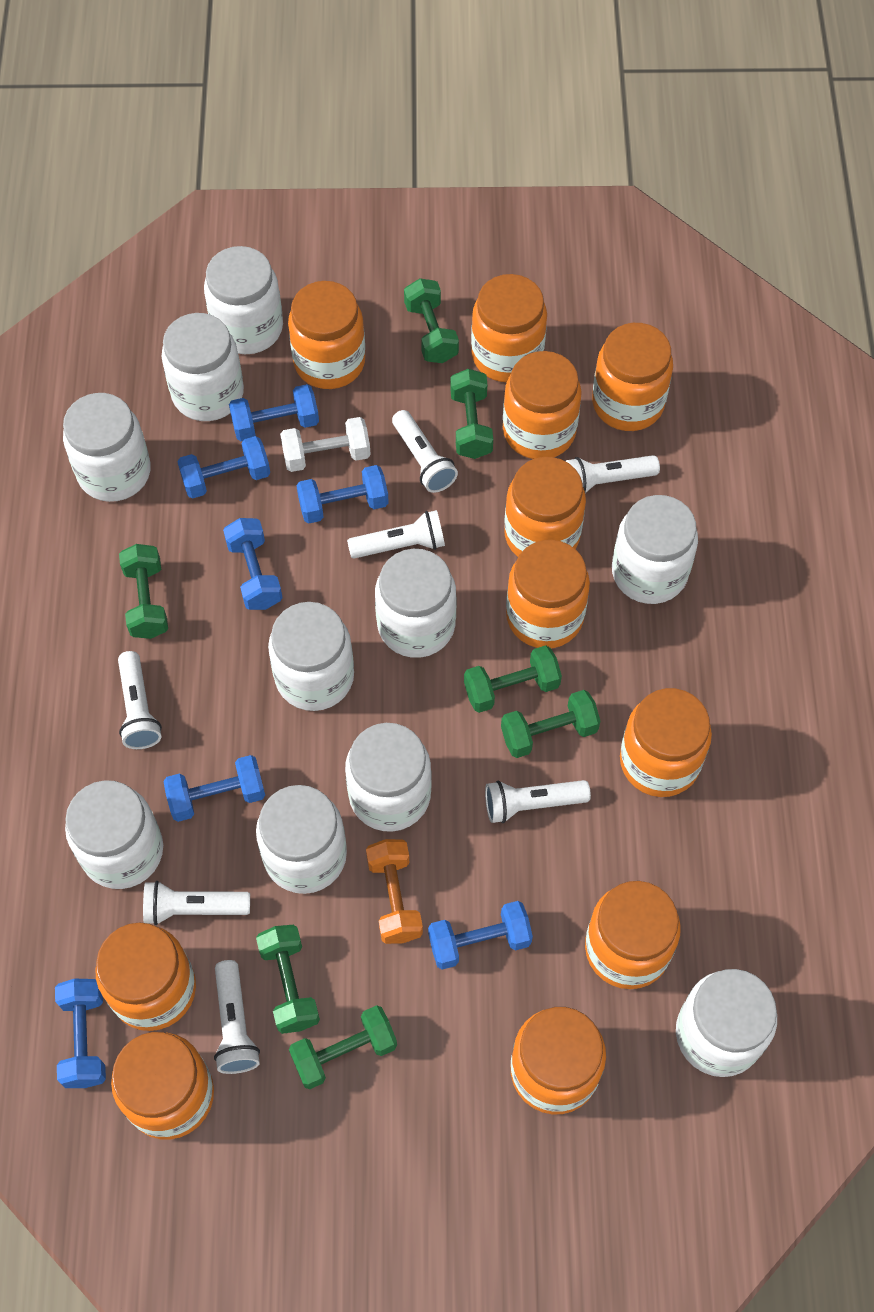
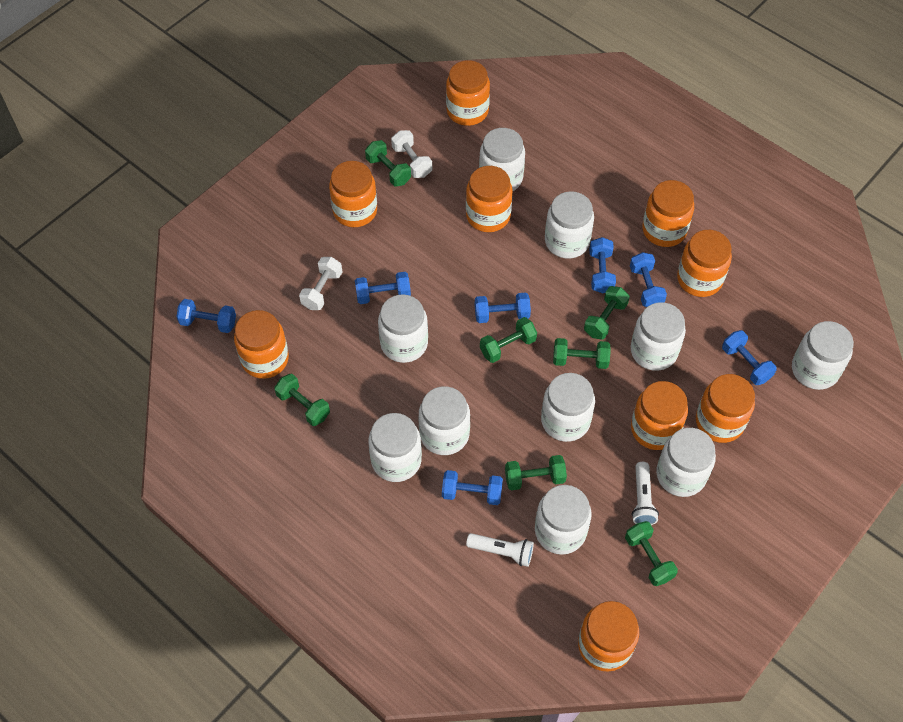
orange dumbbell: 1 -> 0
orange jar: 11 -> 9
white dumbbell: 1 -> 2
white flashlight: 7 -> 2

